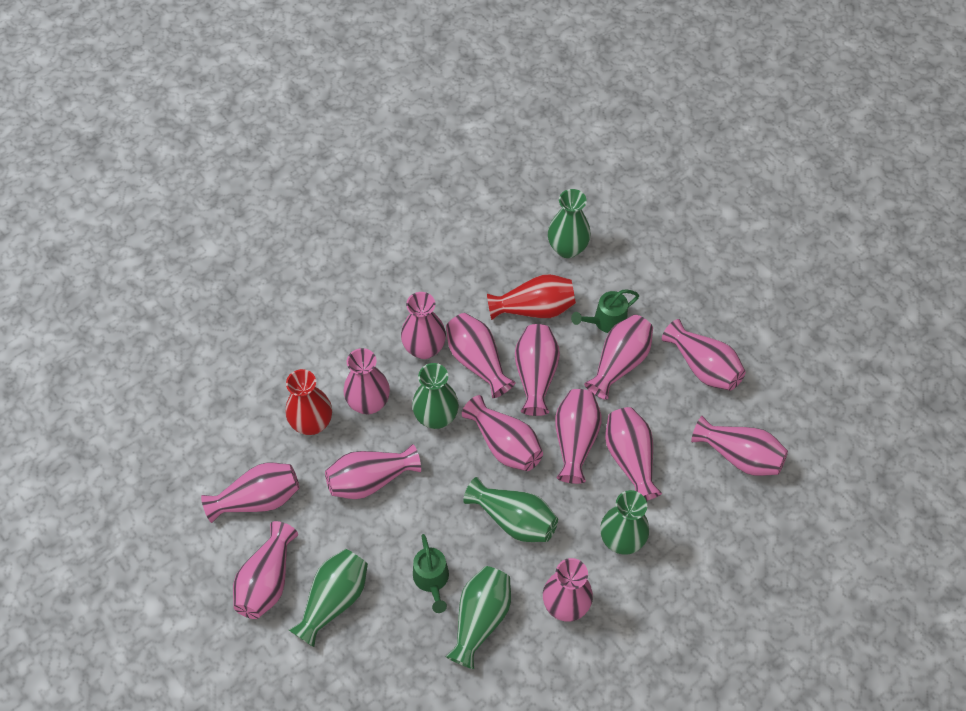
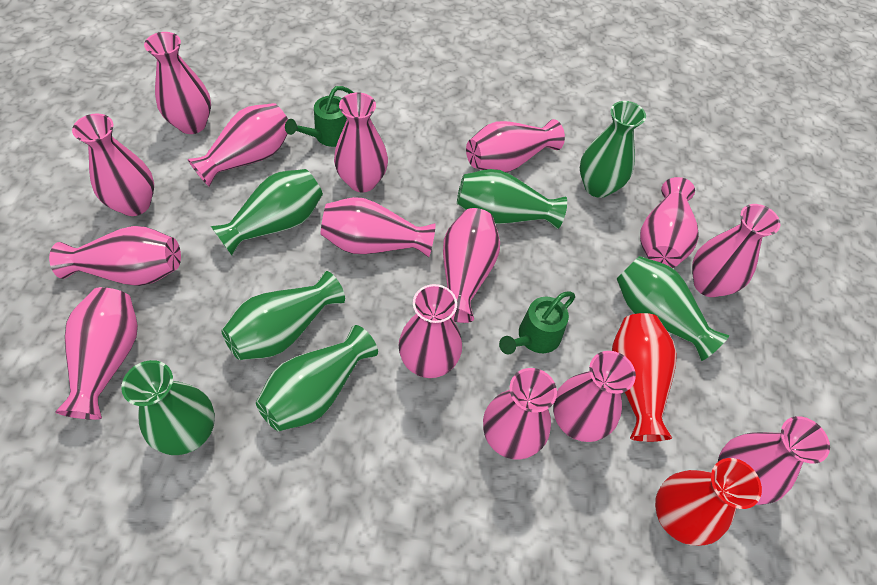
green vase: 6 -> 7
pink vase: 14 -> 15

